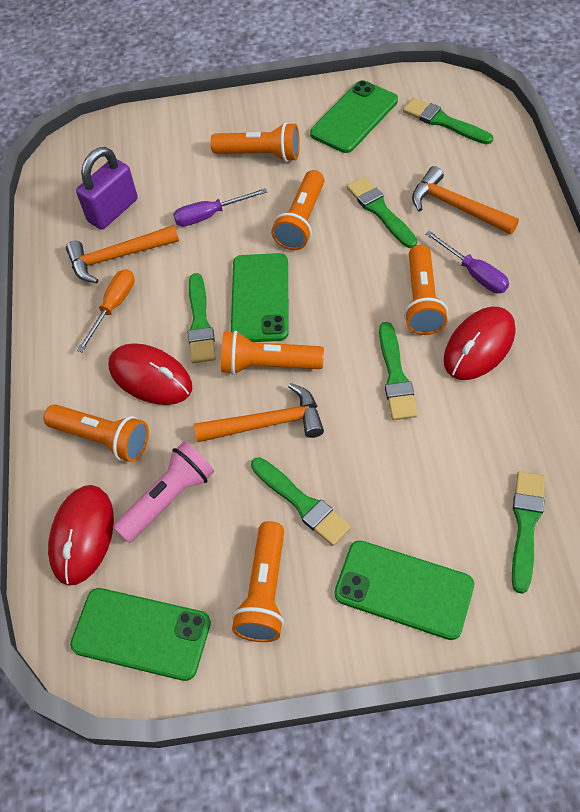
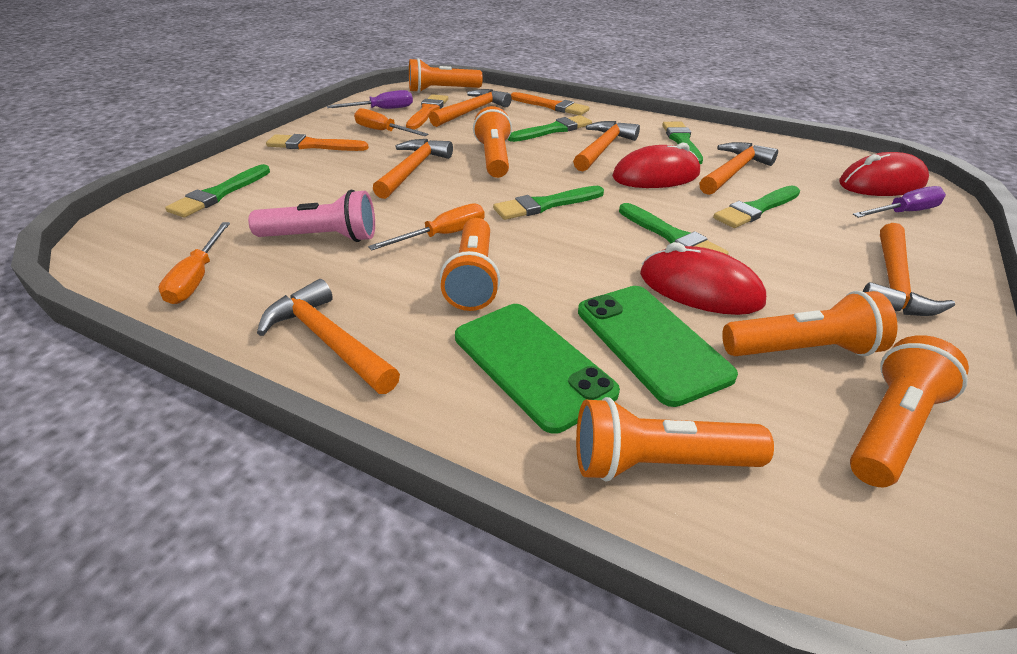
green phone: 4 -> 2
orange brush: 0 -> 3
orange hammer: 3 -> 6
orange screwdriver: 1 -> 3
purple padlock: 1 -> 0

